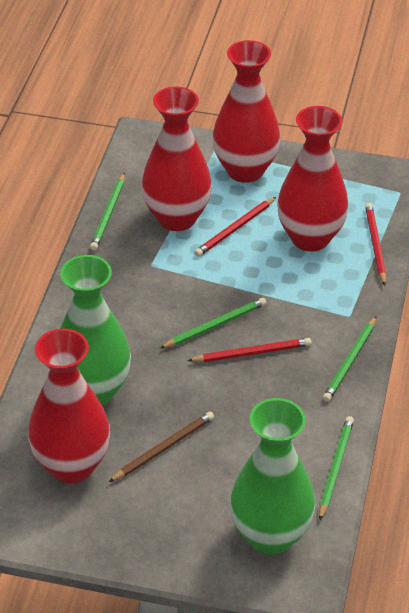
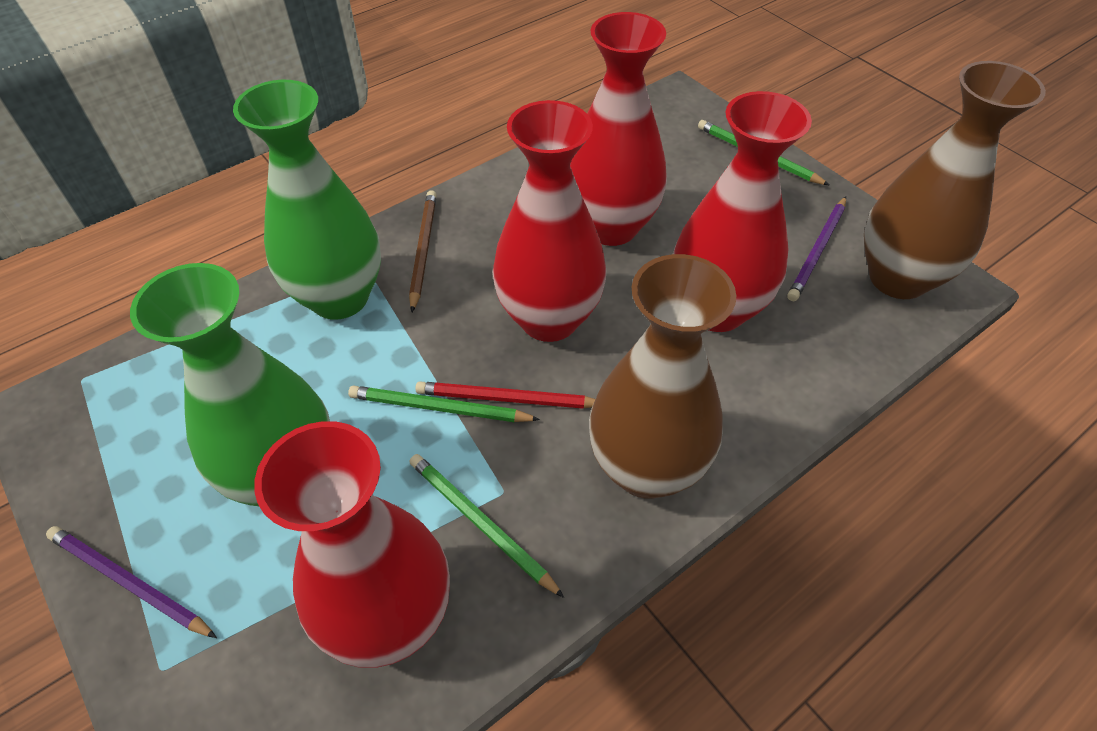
brown vase: 0 -> 2
green pencil: 4 -> 3
purple pencil: 0 -> 2
red pencil: 3 -> 1

